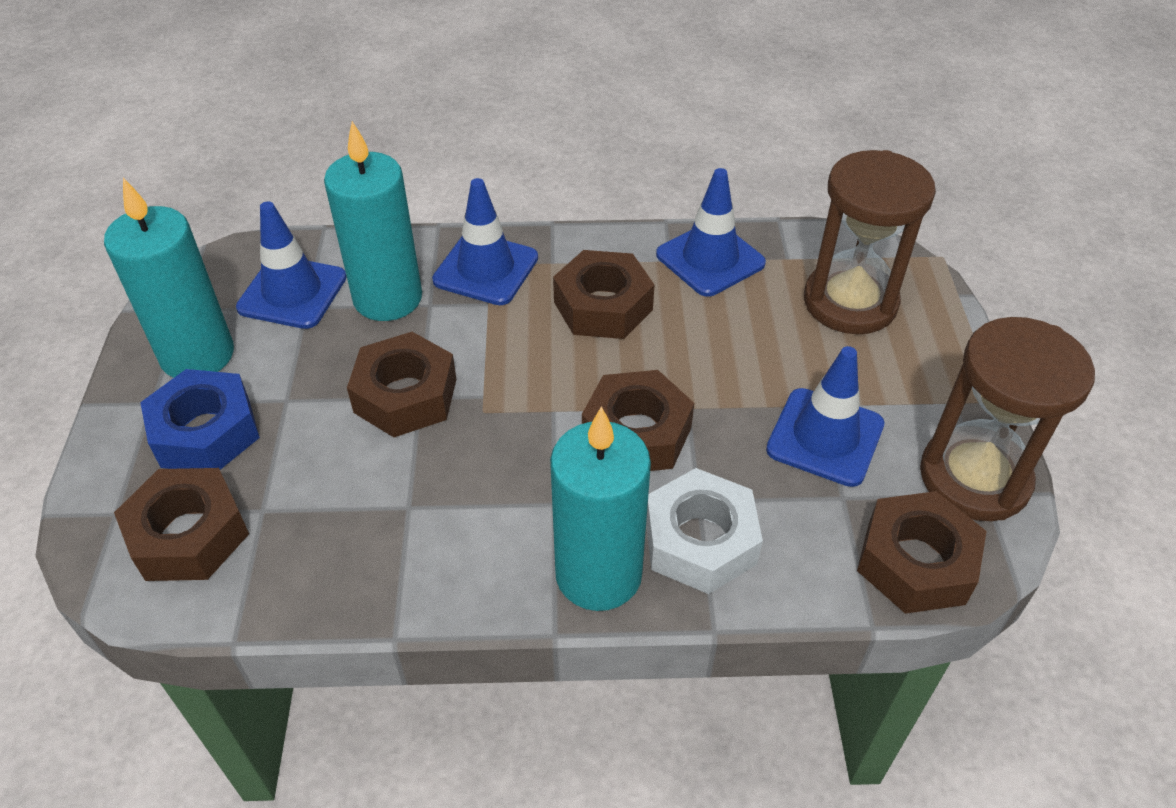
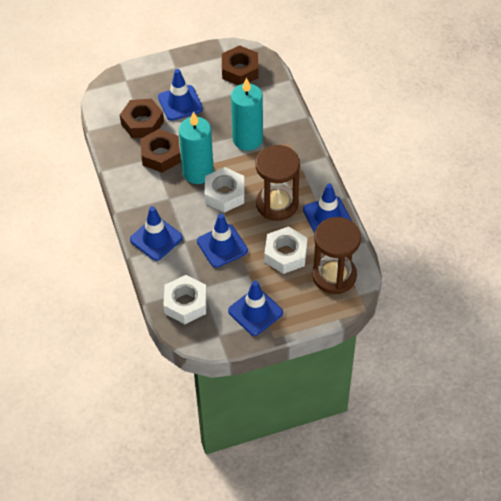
blue nut: 1 -> 0
blue traffic cone: 4 -> 5
brown nut: 5 -> 3
turquoise candle: 3 -> 2
white nut: 1 -> 3

